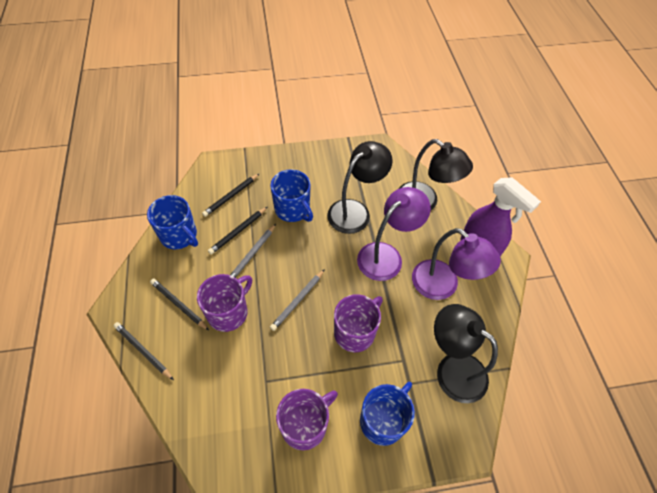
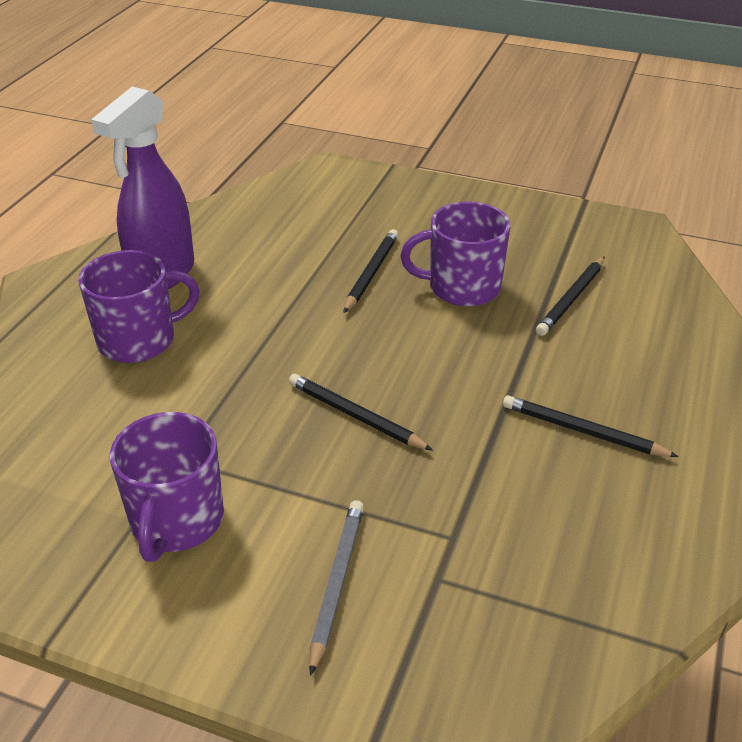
black lamp: 3 -> 0
blue mug: 3 -> 0
grey pencil: 2 -> 1
purple lamp: 2 -> 0

